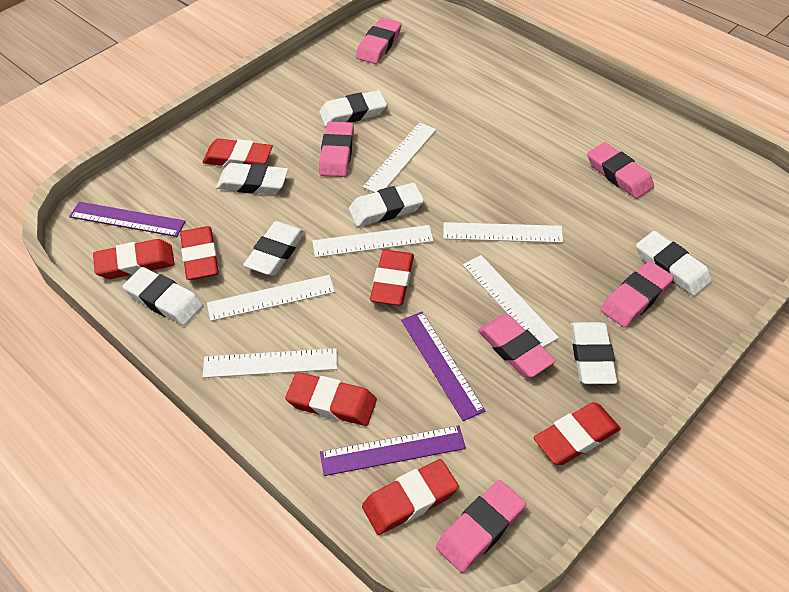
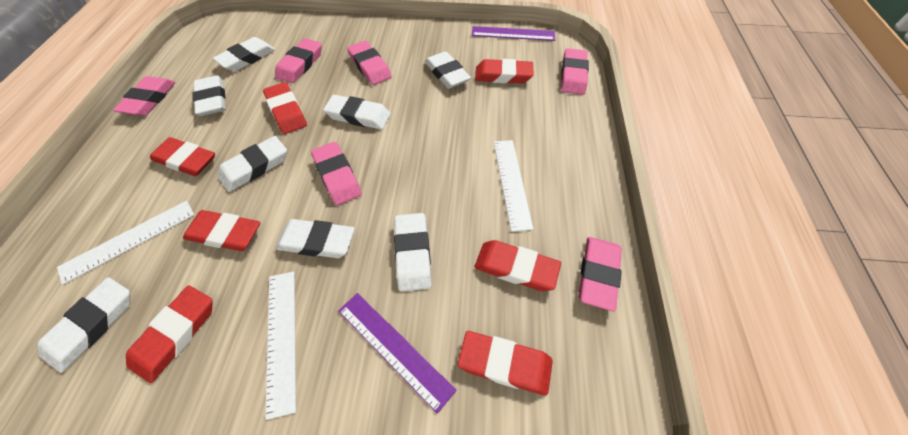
purple ruler: 3 -> 2
white eraser: 7 -> 8
white ruler: 6 -> 3

